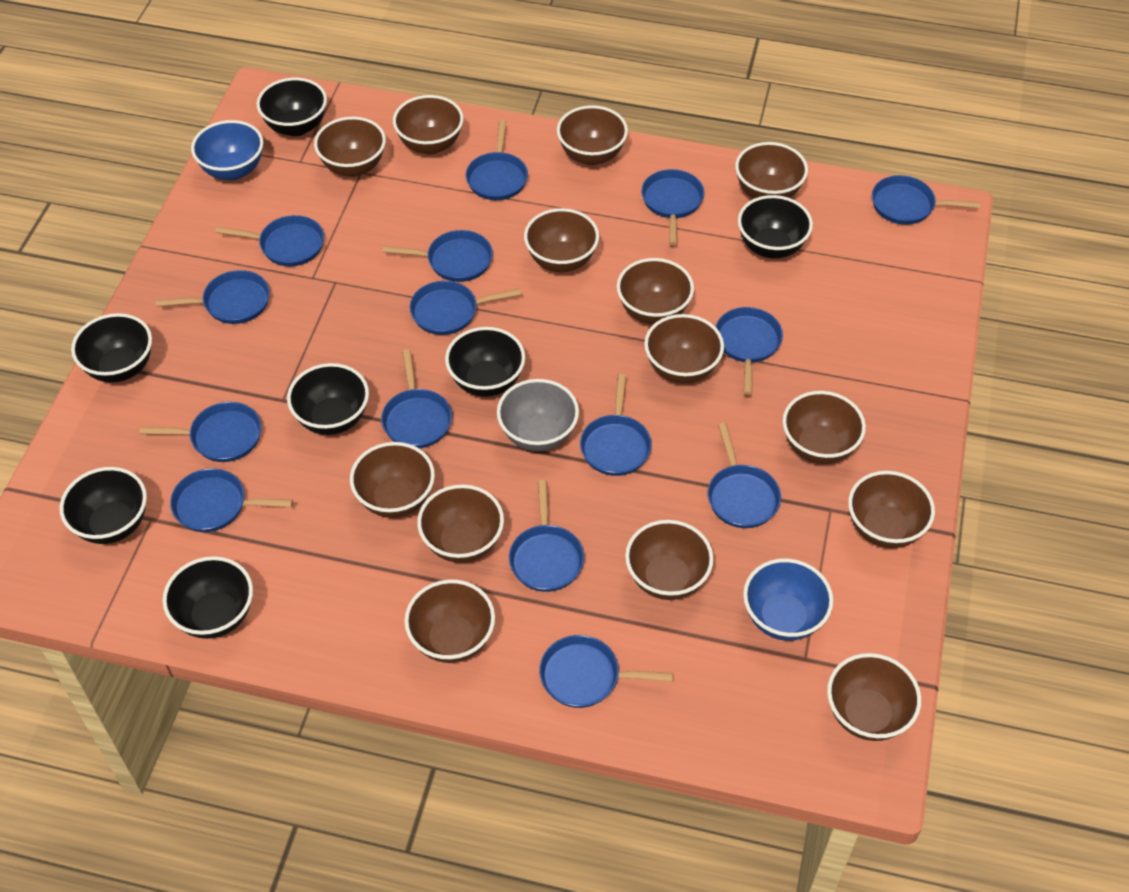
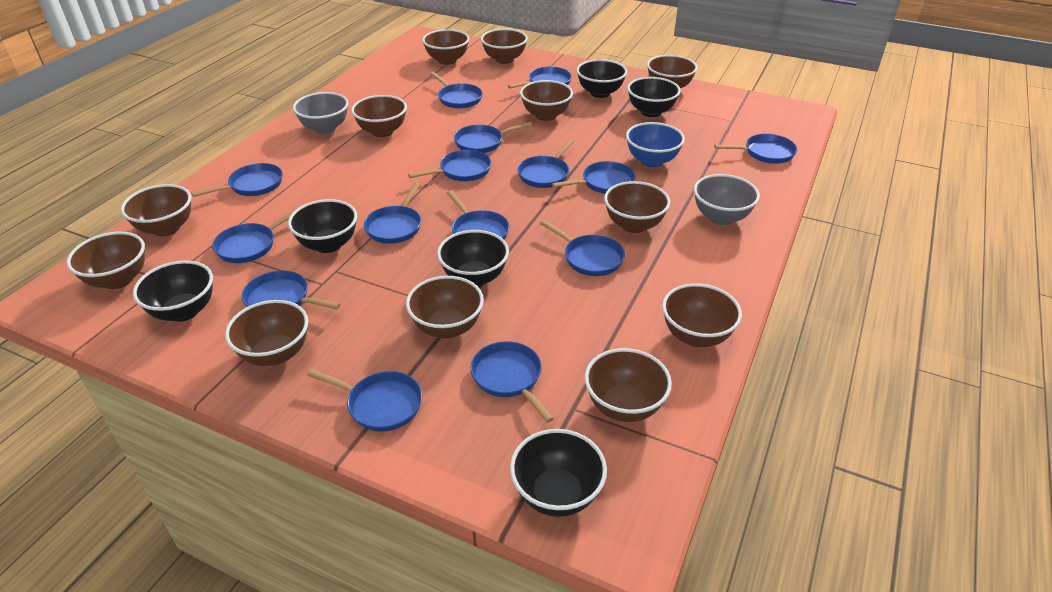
black bowl: 7 -> 6
blue bowl: 2 -> 1
brown bowl: 14 -> 12
grey bowl: 1 -> 2

